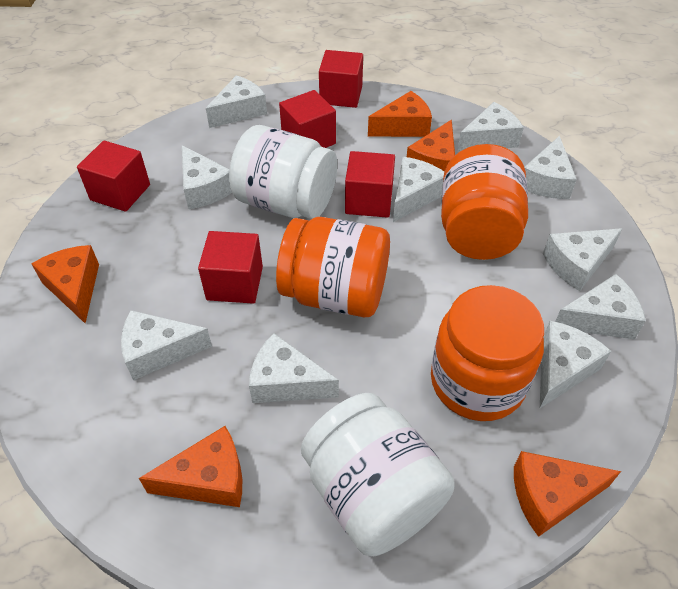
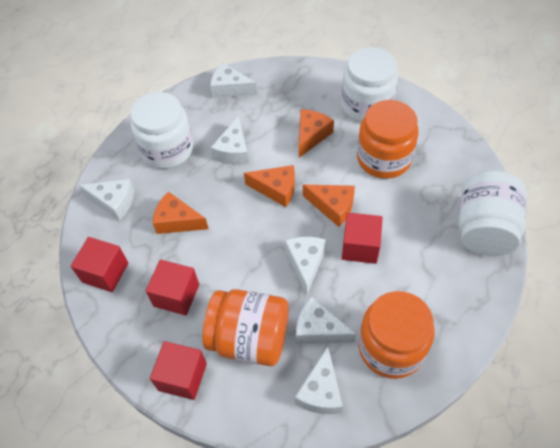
orange cheese: 5 -> 4
red cube: 5 -> 4
white cheese: 10 -> 6
white jar: 2 -> 3

